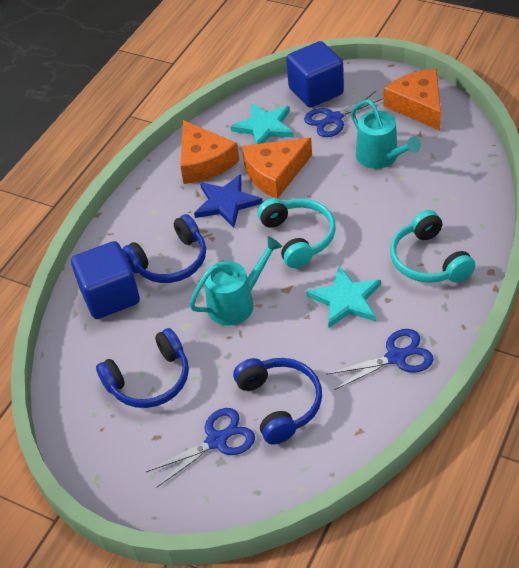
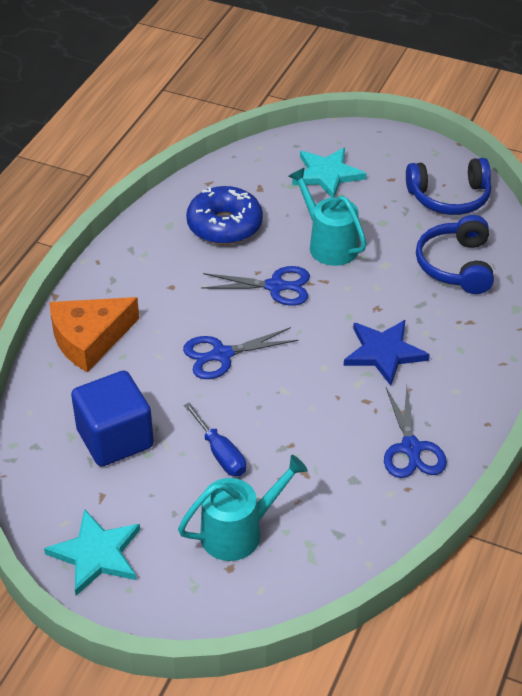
blue cube: 2 -> 1
blue donut: 0 -> 1
blue headphones: 3 -> 2
blue screwdriver: 0 -> 1
orange cheese: 3 -> 1
turquoise headphones: 2 -> 0

